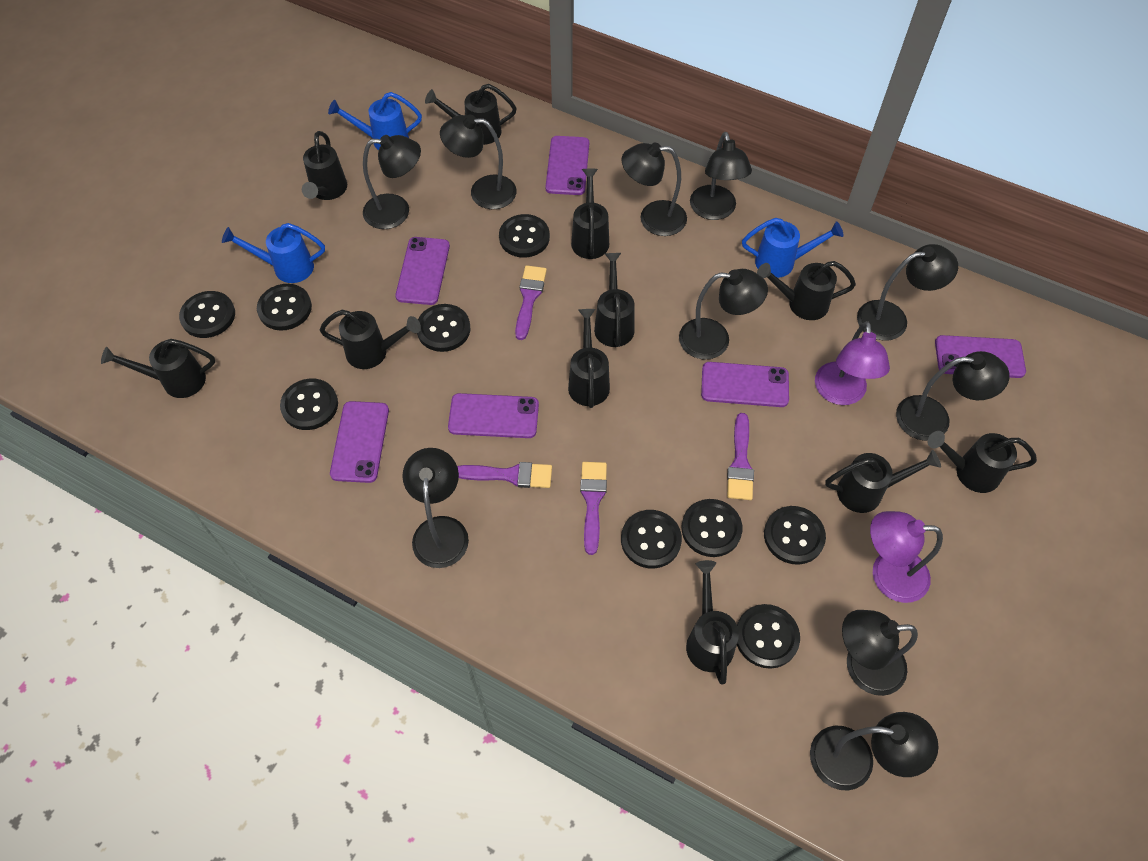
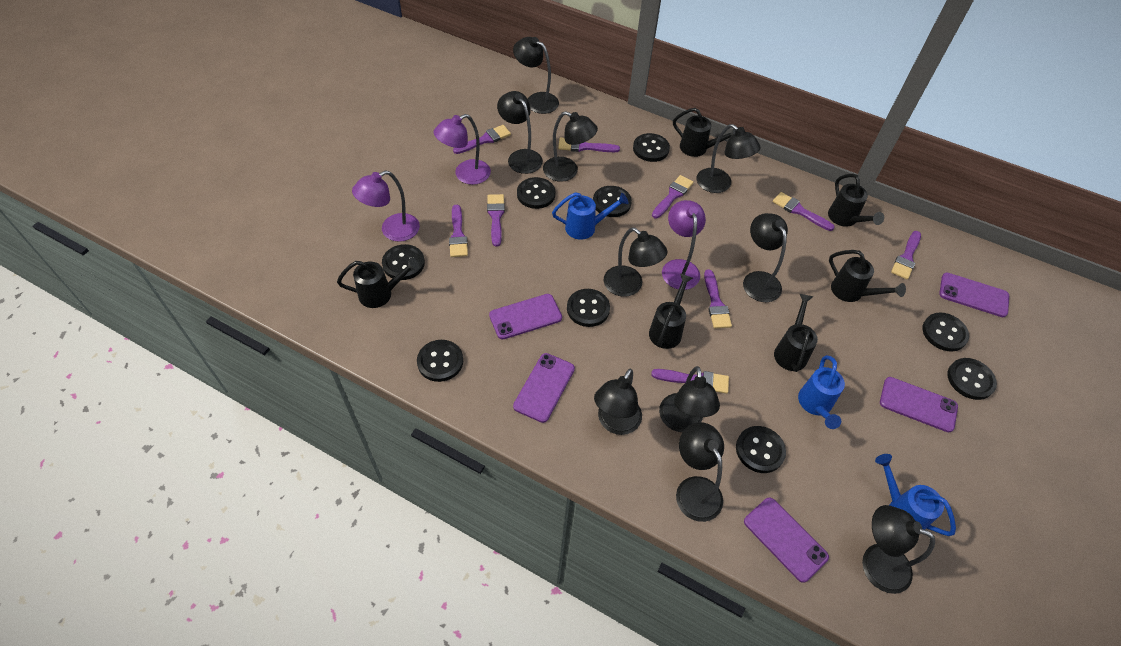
black watering can: 11 -> 6
purple brush: 4 -> 9
purple lamp: 2 -> 3
purple phone: 6 -> 5

